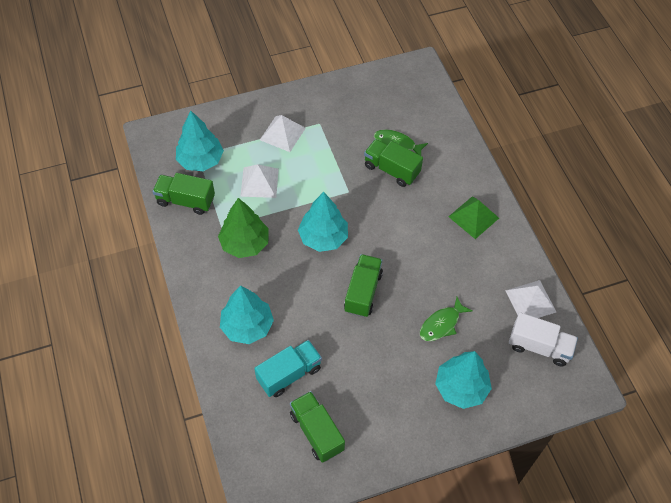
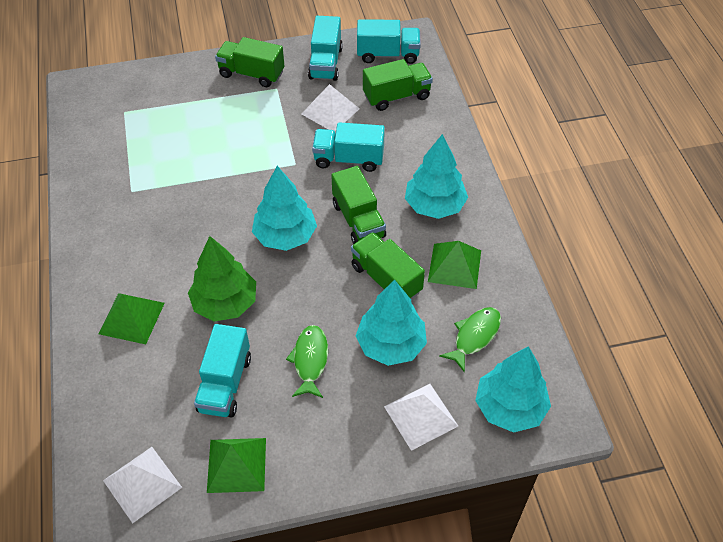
green pyramid: 1 -> 3
turquoise truck: 1 -> 4
white truck: 1 -> 0

